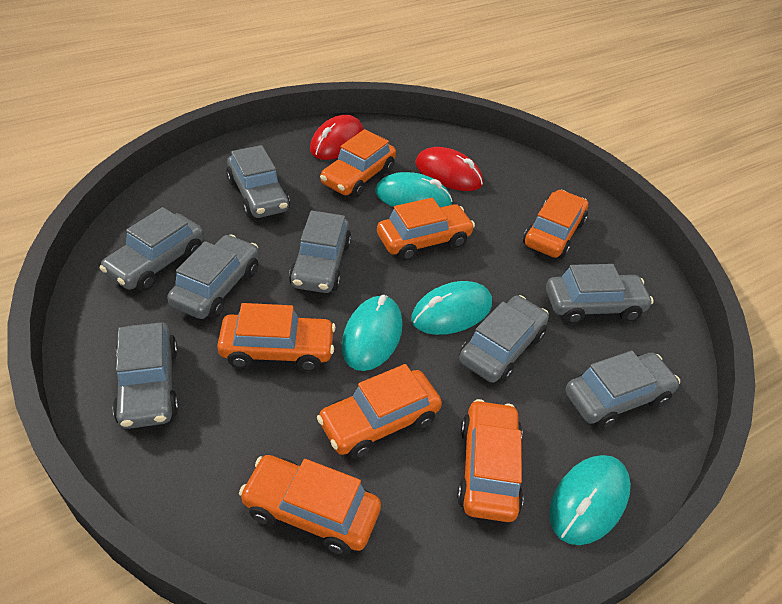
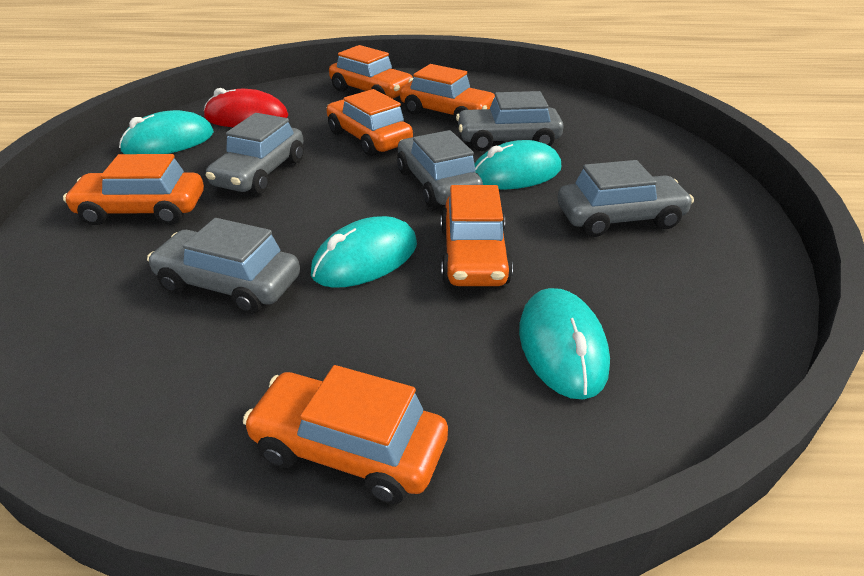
grey car: 8 -> 5
orange car: 7 -> 6
red mouse: 2 -> 1

